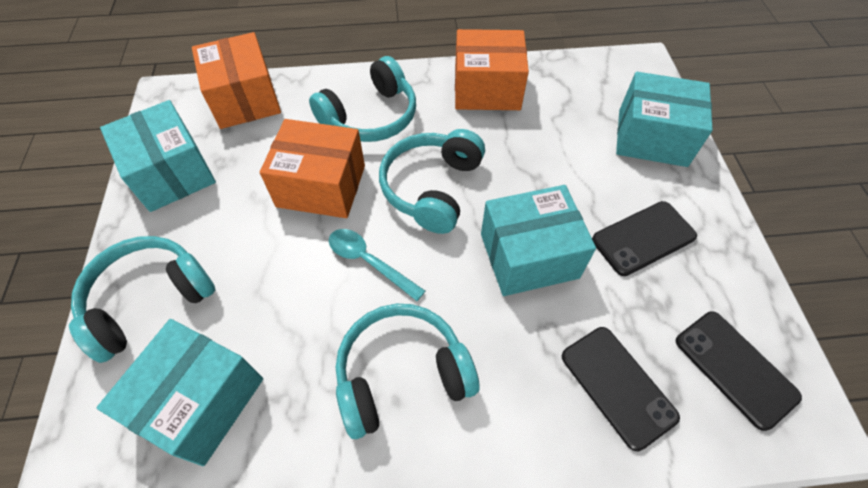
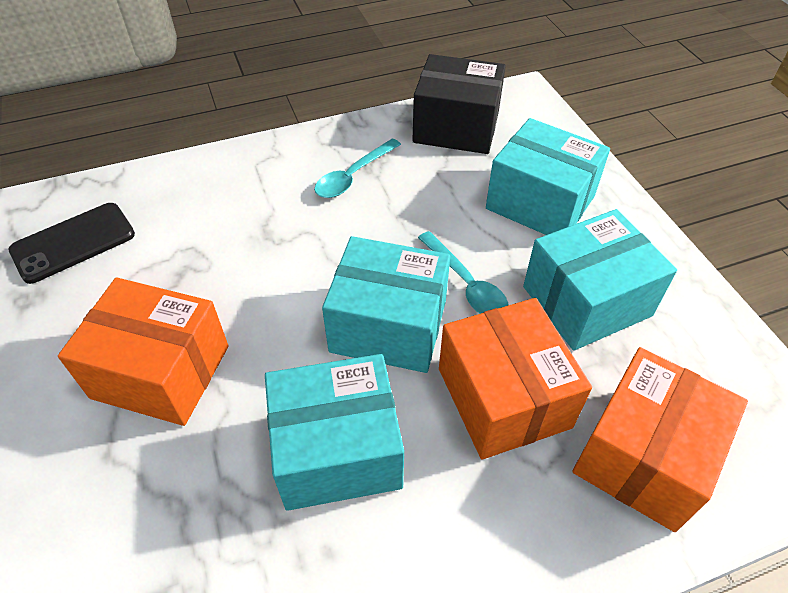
black box: 0 -> 1
black phone: 3 -> 1
turquoise headphones: 4 -> 0
turquoise spoon: 1 -> 2

